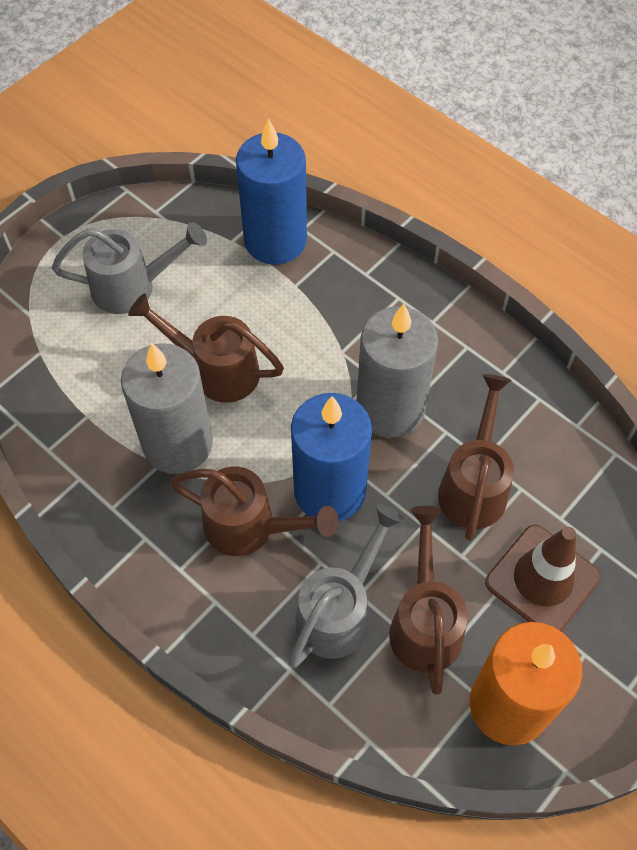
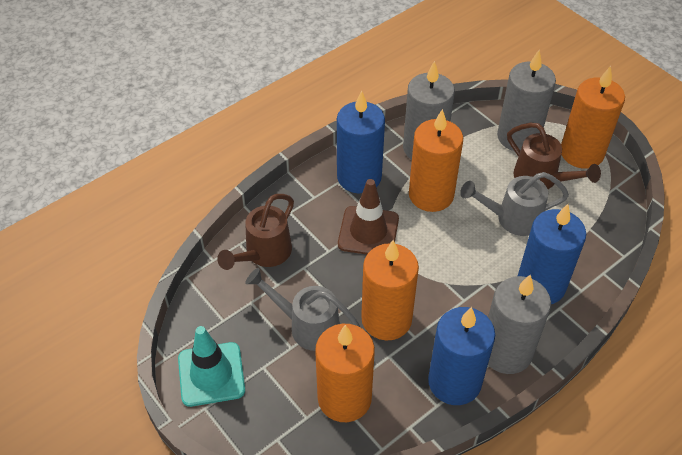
blue candle: 2 -> 3
brown watering can: 4 -> 2
grey candle: 2 -> 3
orange candle: 1 -> 4
turquoise traffic cone: 0 -> 1

